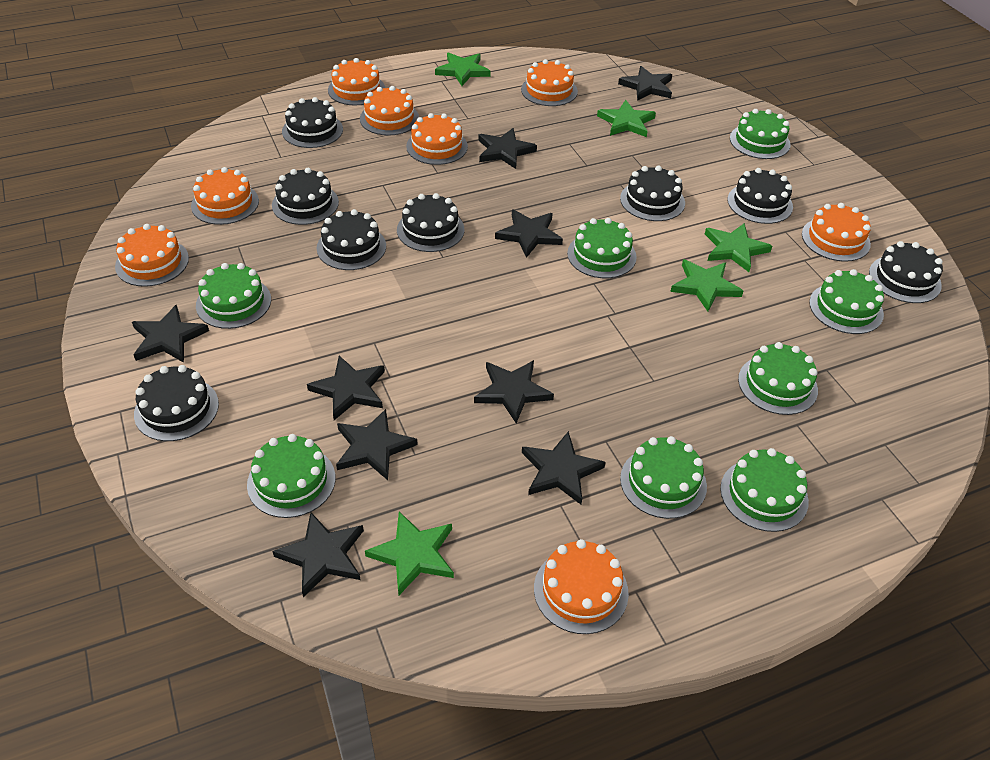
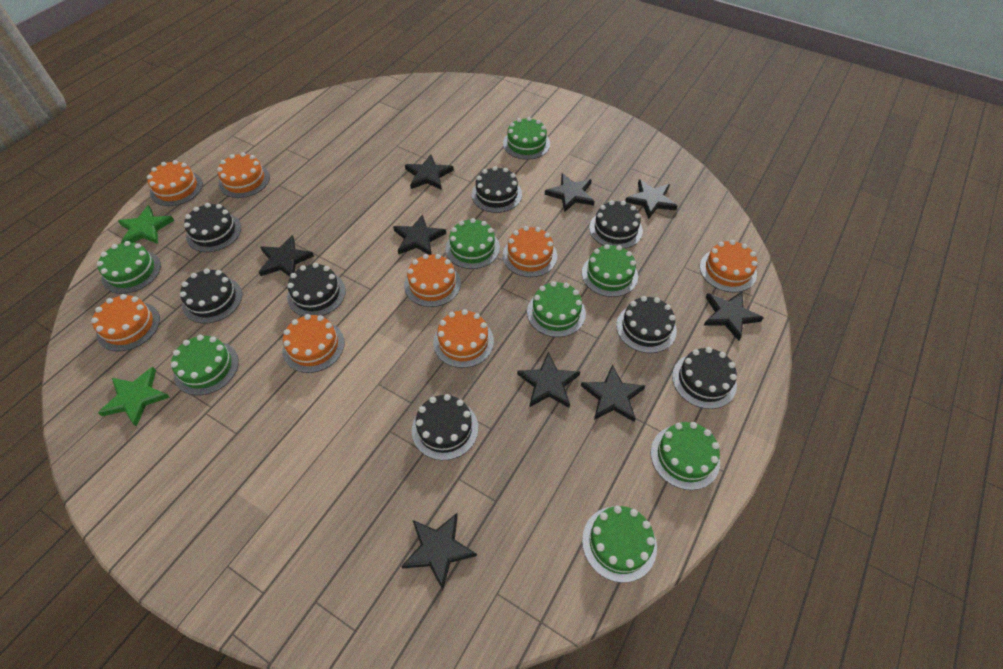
green star: 5 -> 2

